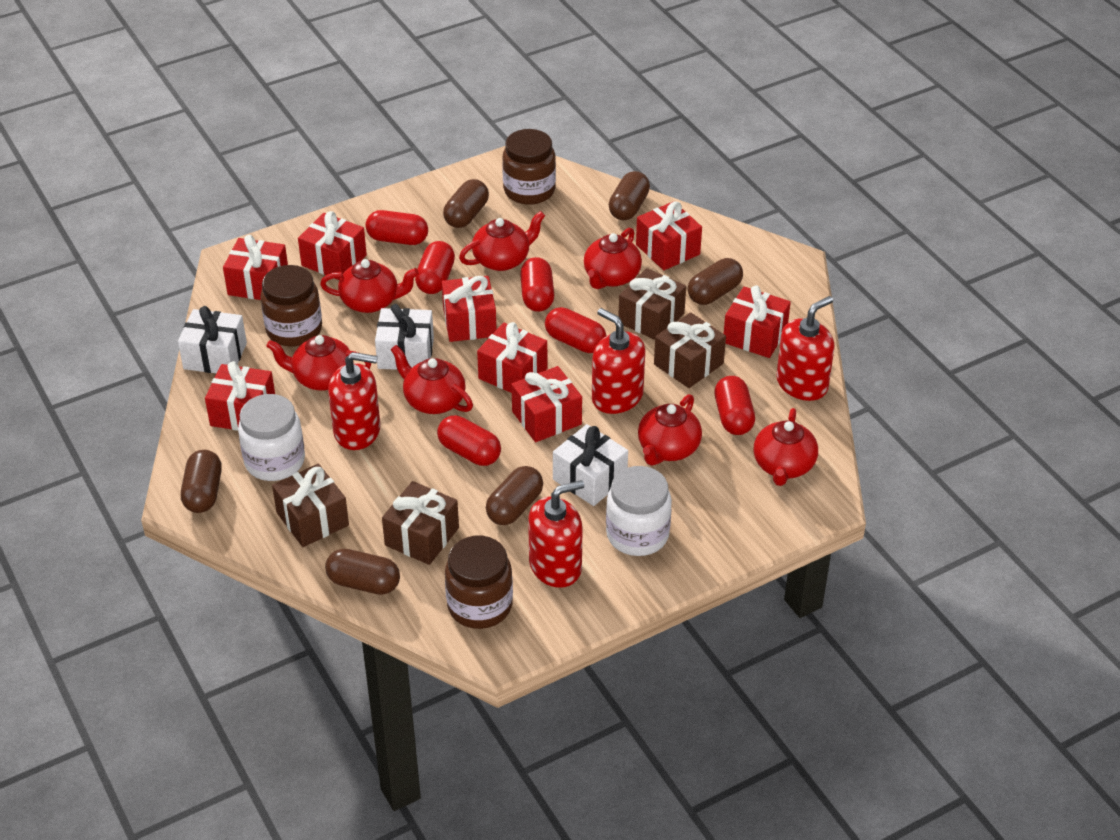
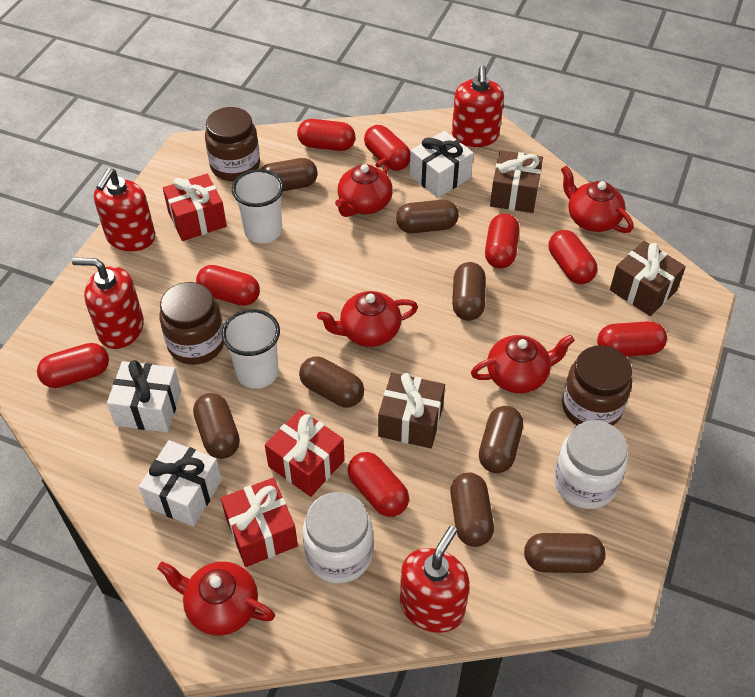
brown capsule: 6 -> 8
brown gift: 4 -> 3
red capsule: 6 -> 8
red gift: 8 -> 3
red teapot: 7 -> 5
white cup: 0 -> 2

